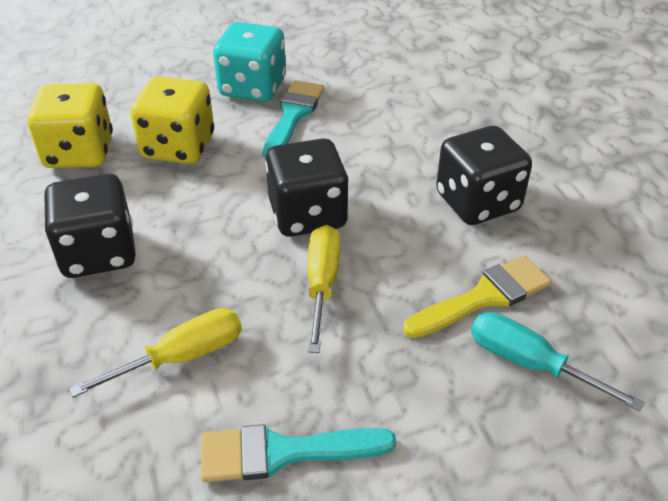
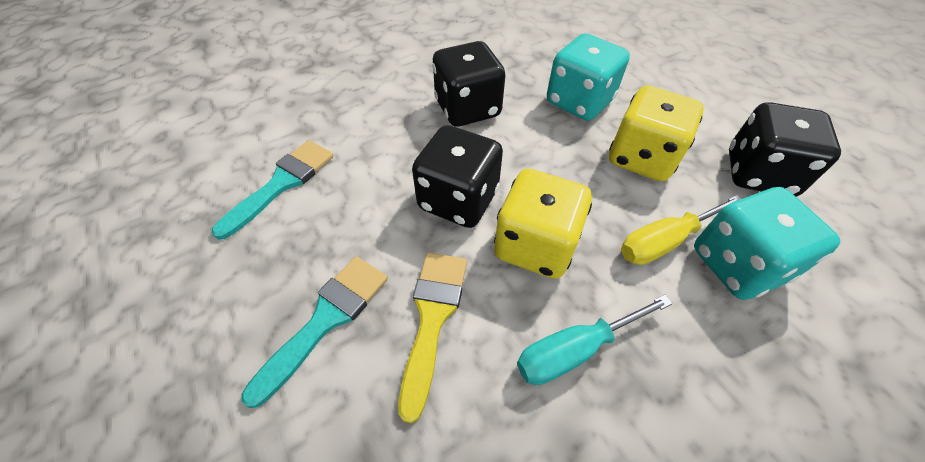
turquoise dice: 1 -> 2
yellow screwdriver: 2 -> 1

